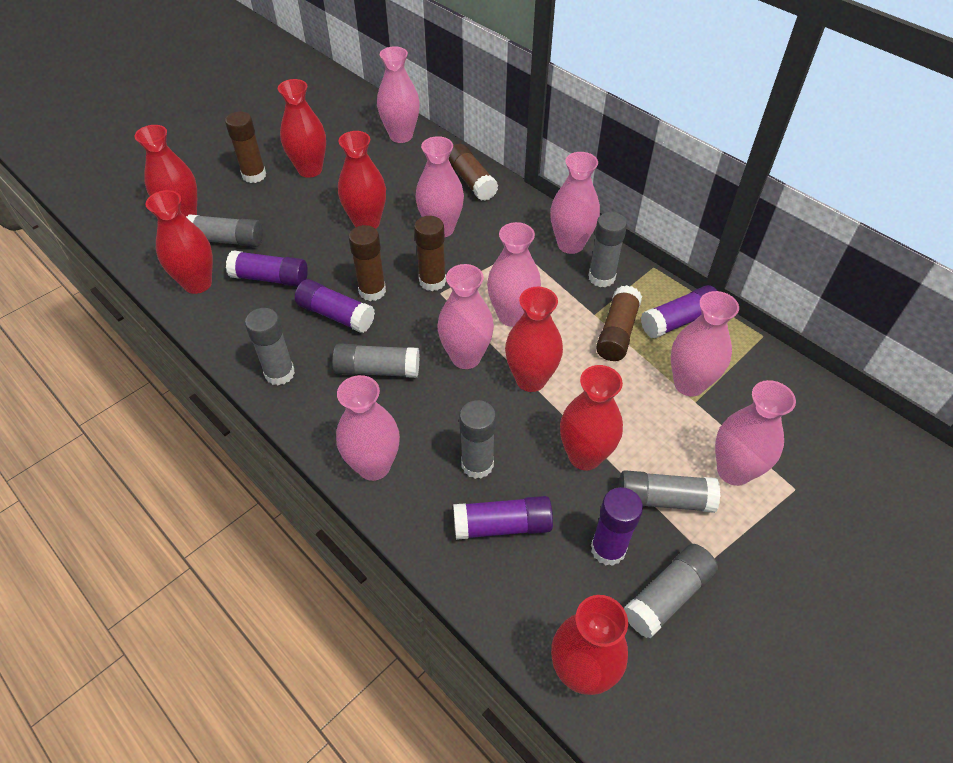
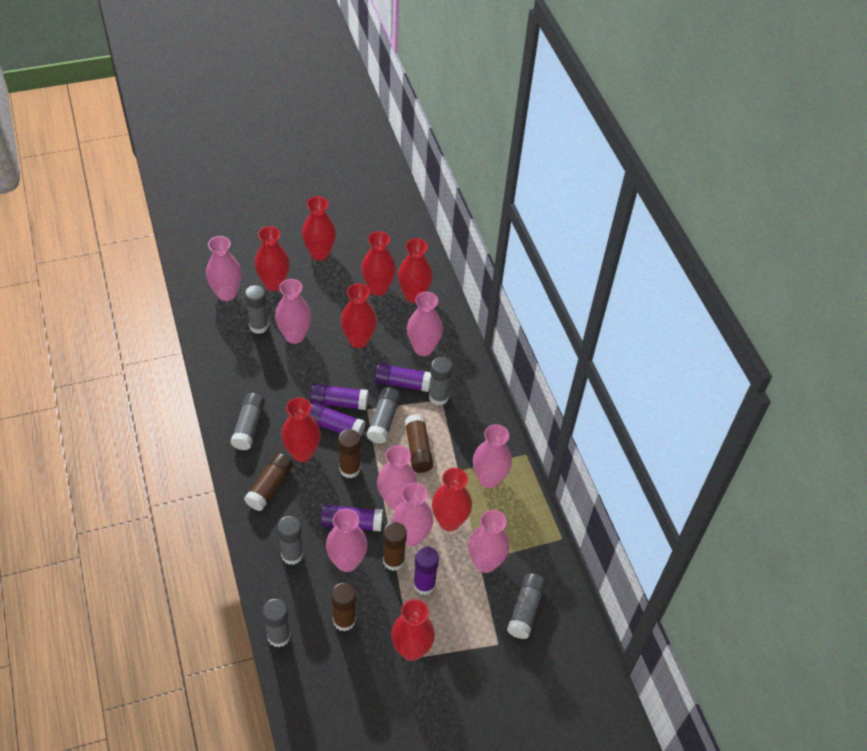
red vase: 7 -> 8

